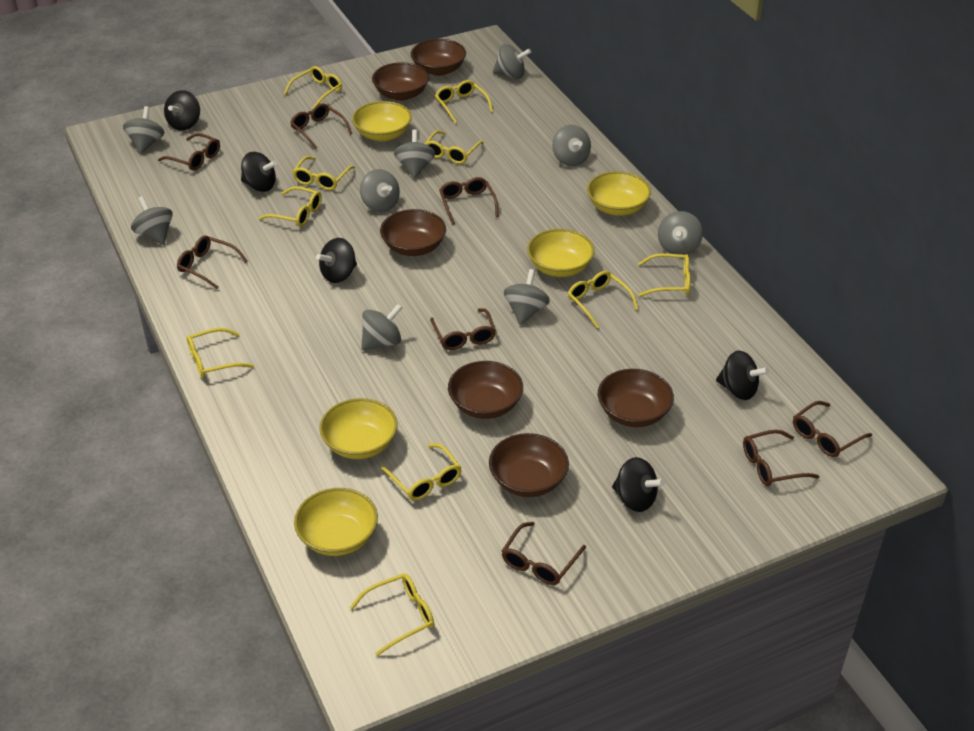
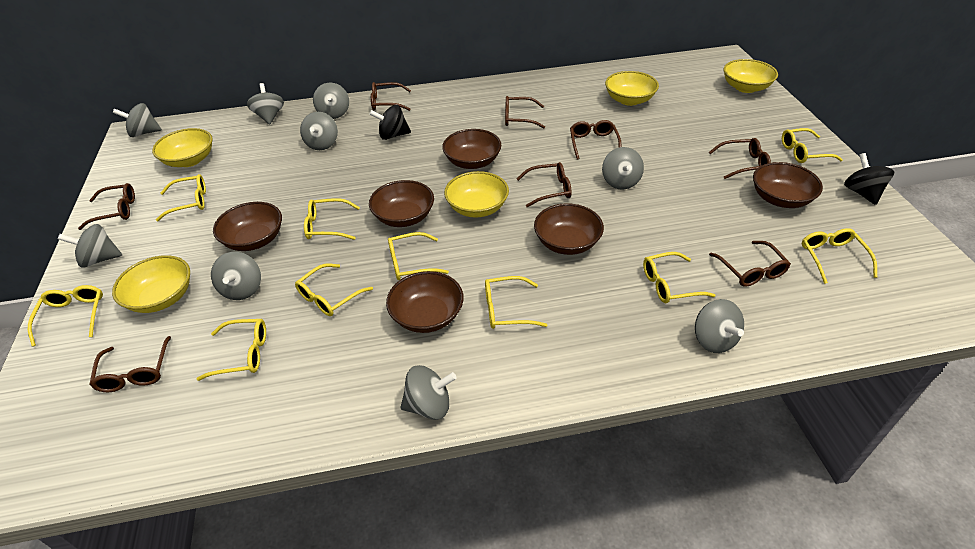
black spinning top: 5 -> 2

